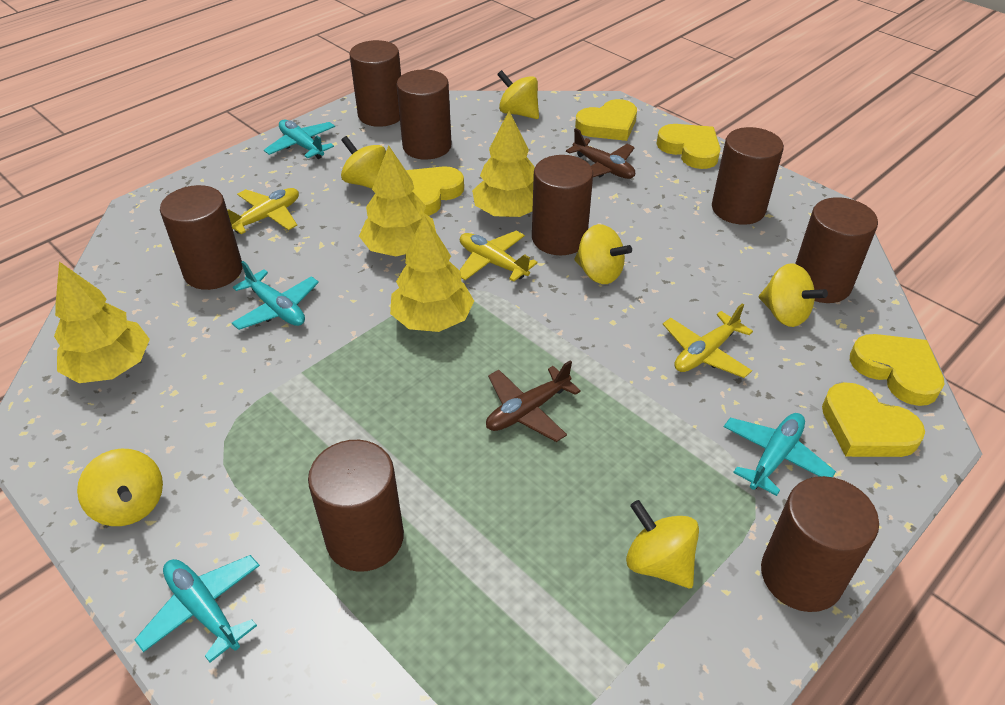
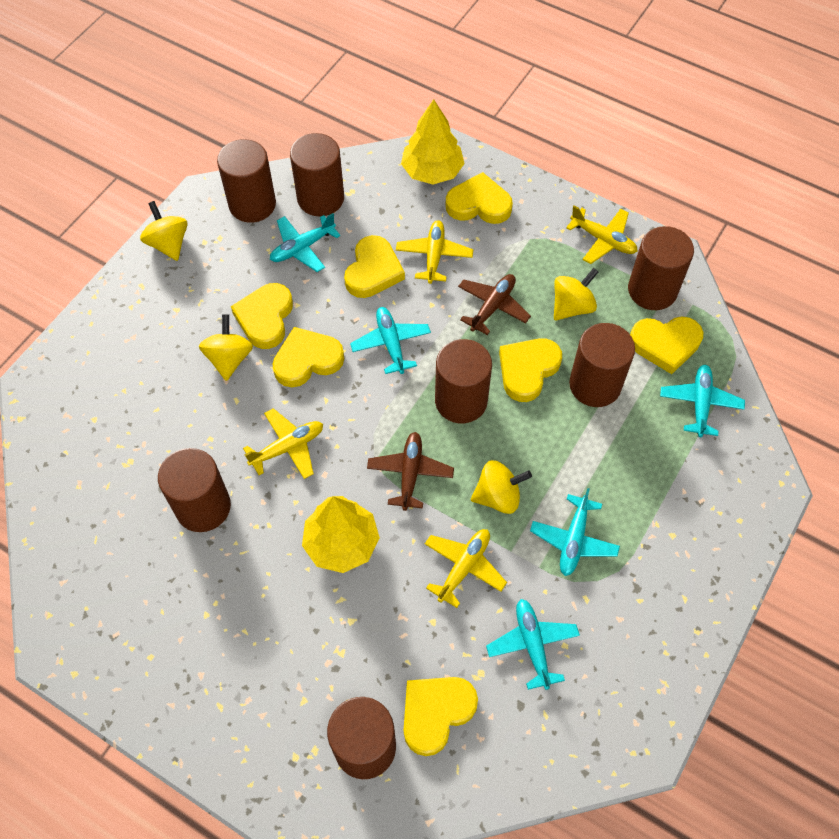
brown cylinder: 8 -> 7
turquoise plane: 4 -> 5
yellow heart: 5 -> 7
yellow plane: 3 -> 4
yellow spinning top: 6 -> 4
yellow tree: 4 -> 2

